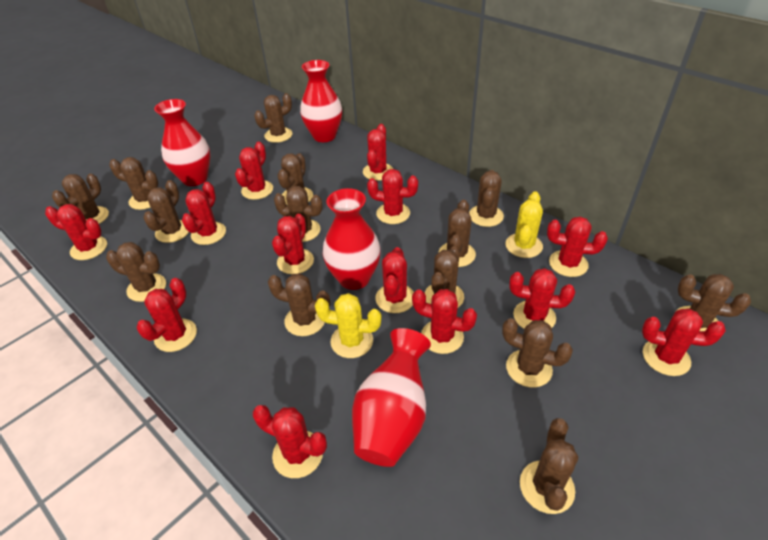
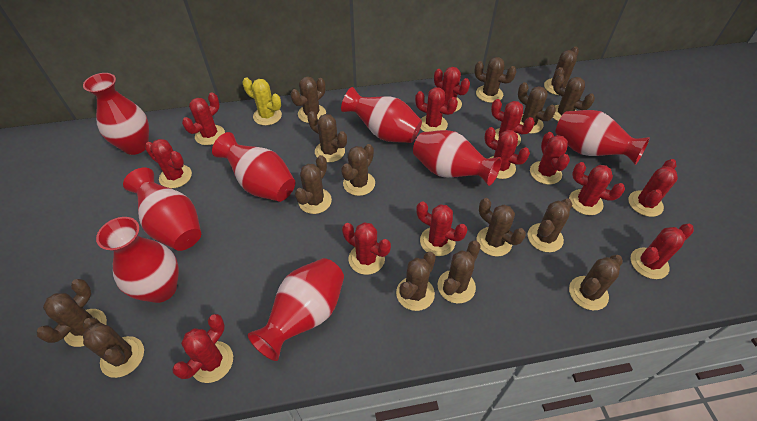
brown cactus: 14 -> 15
red vase: 4 -> 8
yellow cactus: 2 -> 1

